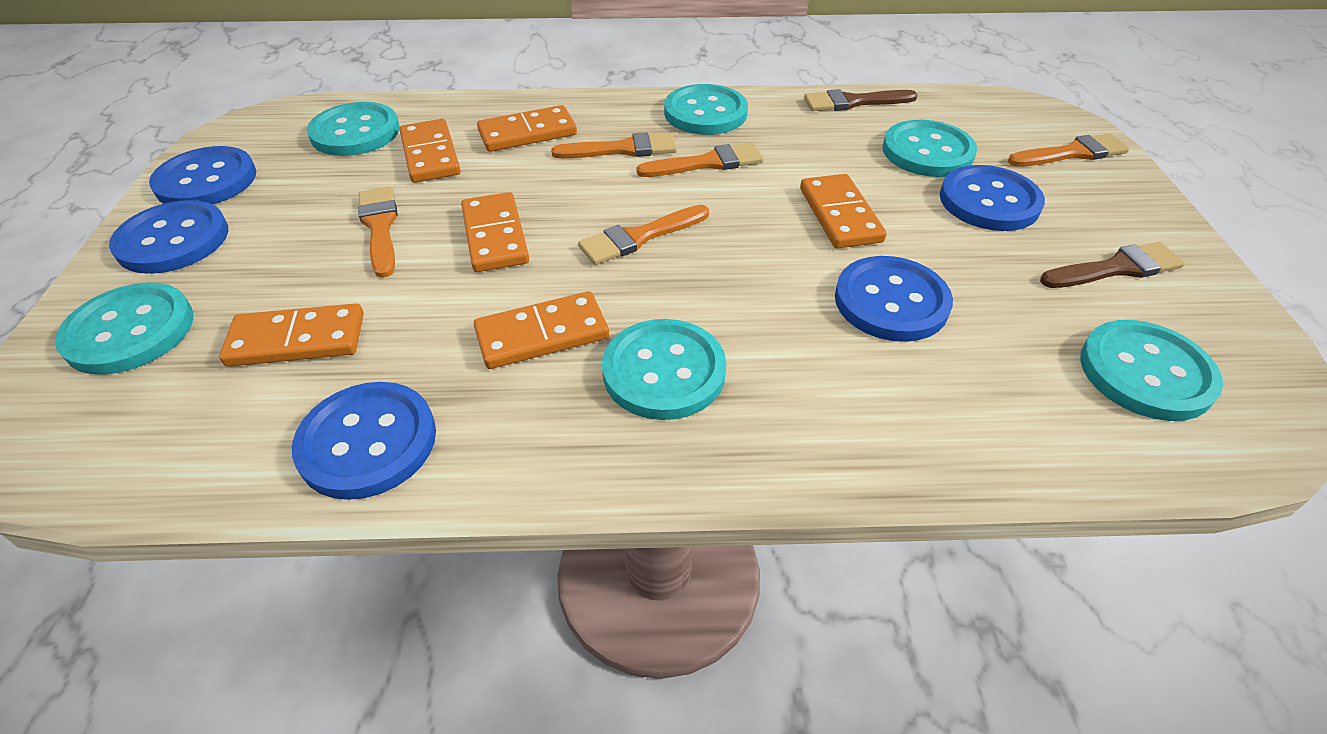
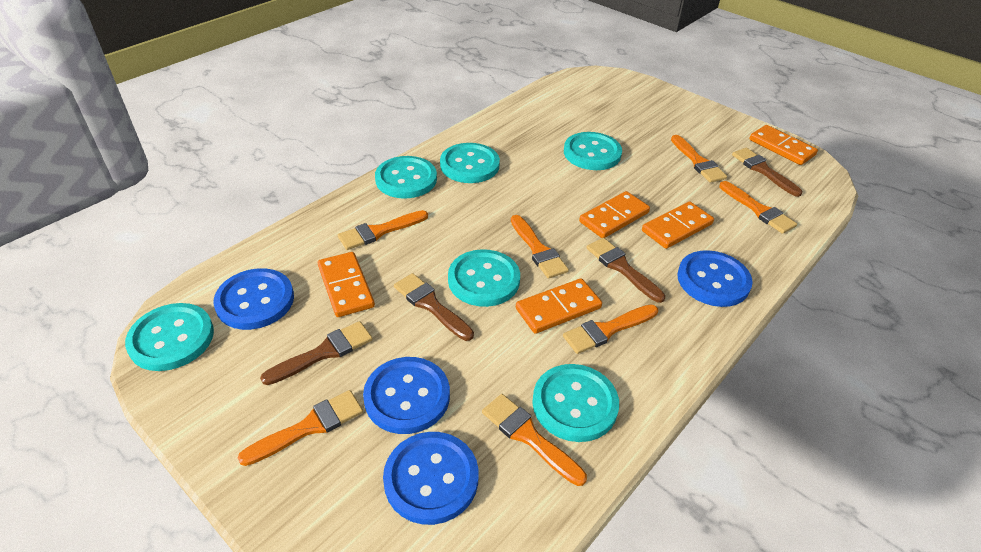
blue button: 5 -> 4
brown brush: 2 -> 4
orange brush: 5 -> 7
orange domino: 6 -> 5

